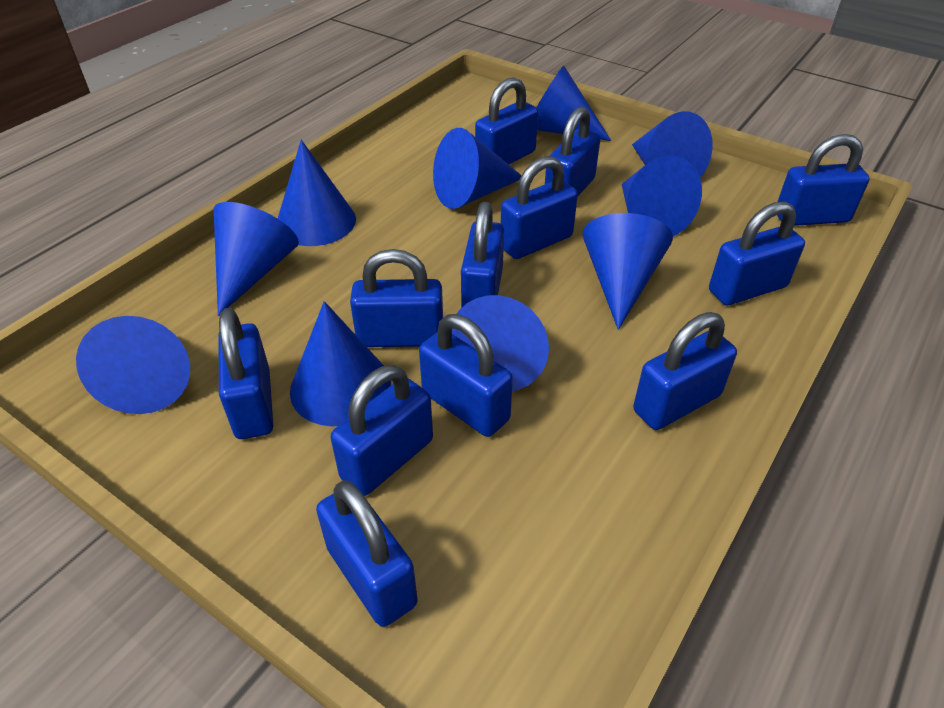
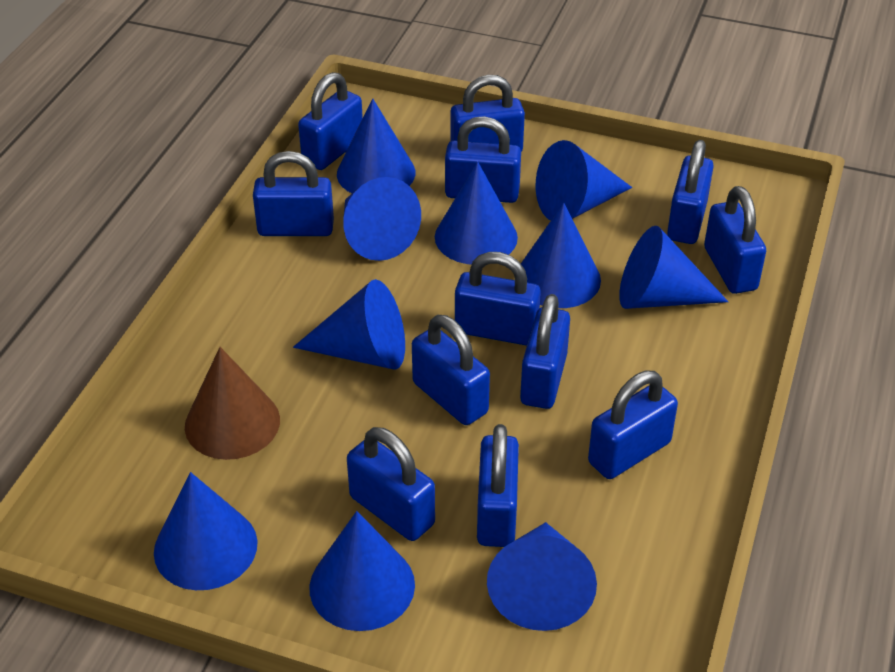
brown cone: 0 -> 1

